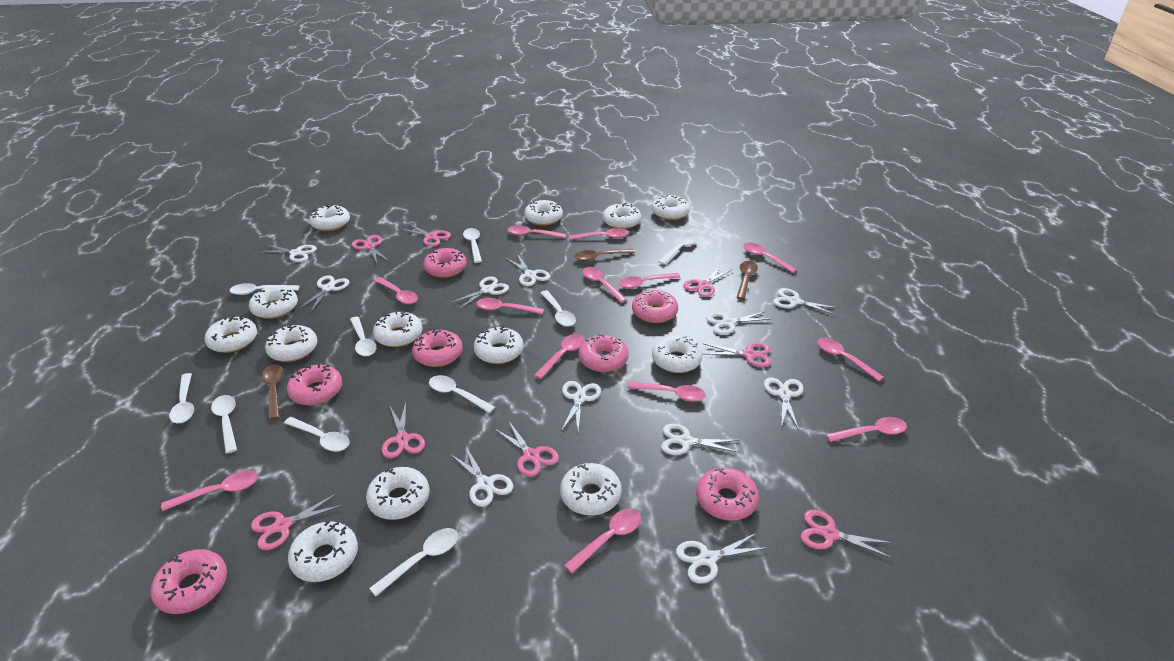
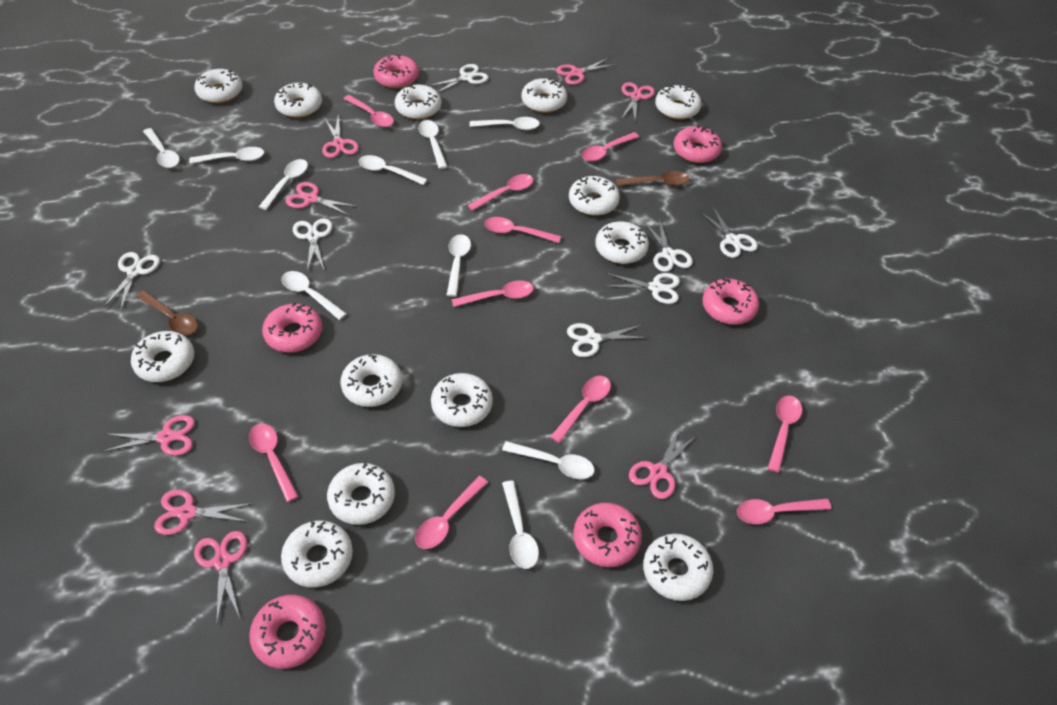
brown spoon: 3 -> 2
pink donut: 7 -> 6
pink spoon: 13 -> 10
white scissors: 11 -> 7

